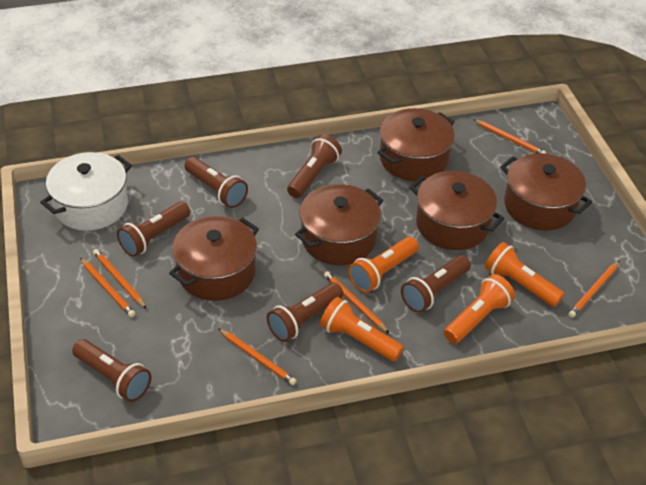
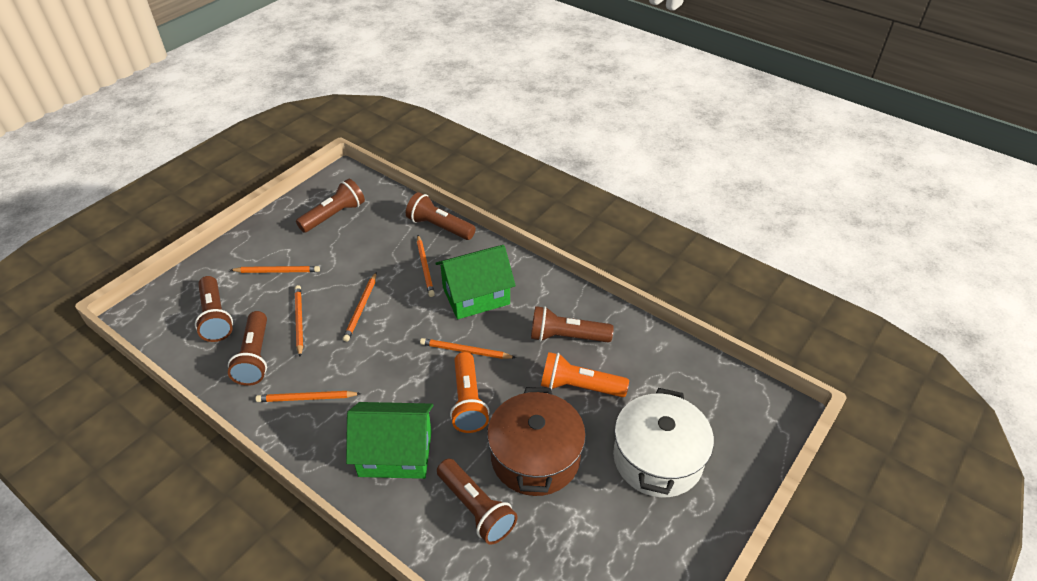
brown pot: 5 -> 1
green house: 0 -> 2
orange flashlight: 4 -> 2

